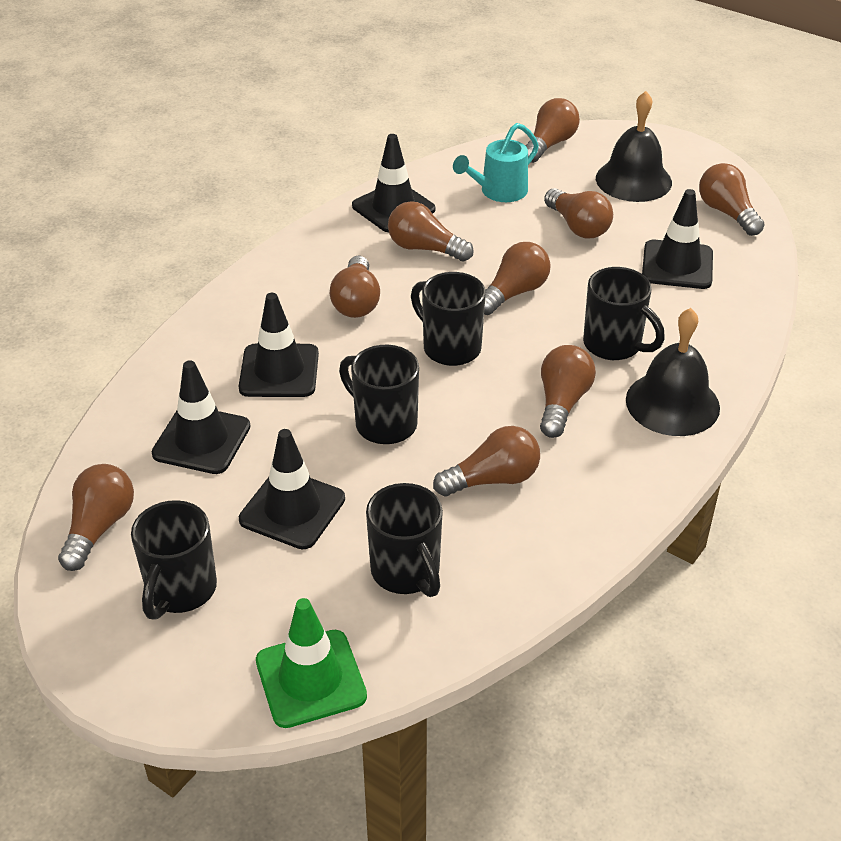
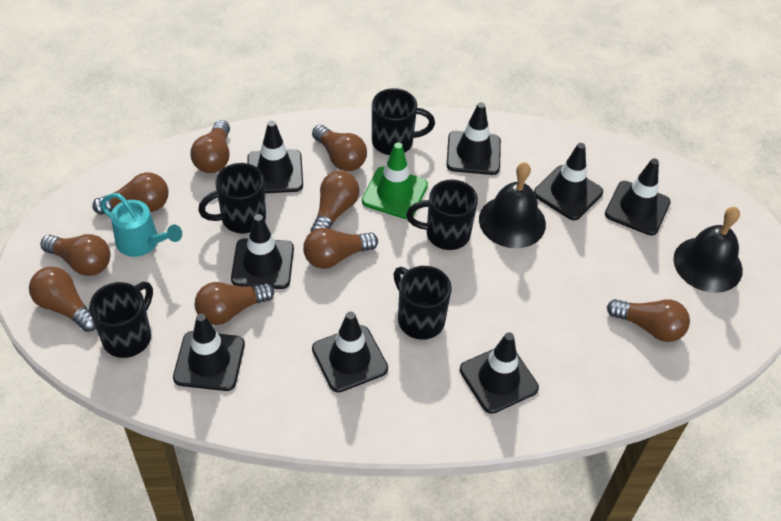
black traffic cone: 5 -> 8

